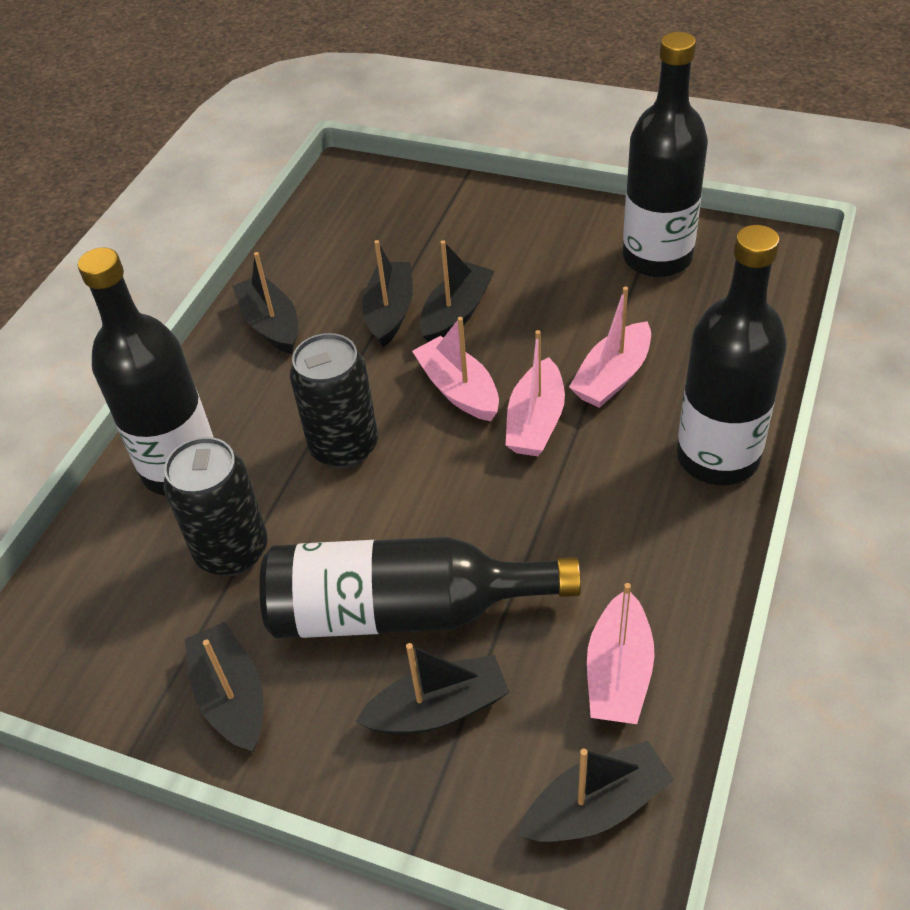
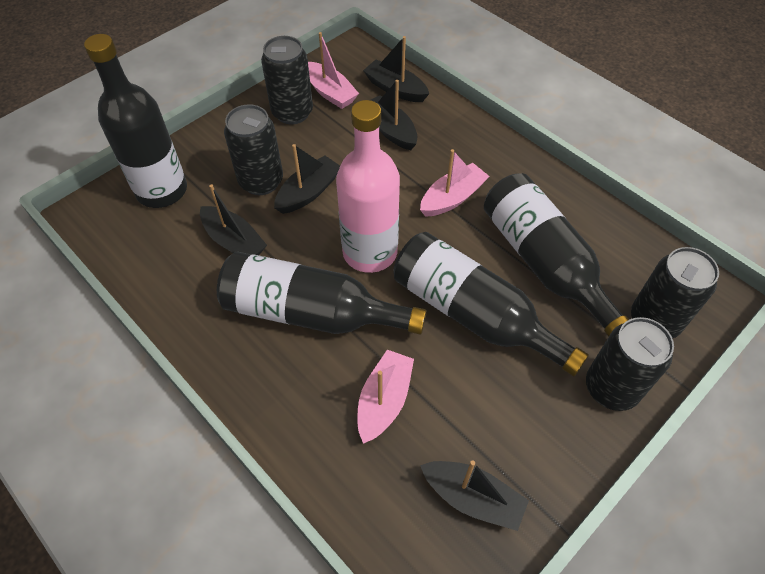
black boat: 6 -> 5
black can: 2 -> 4
pink boat: 4 -> 3
pink bottle: 0 -> 1

